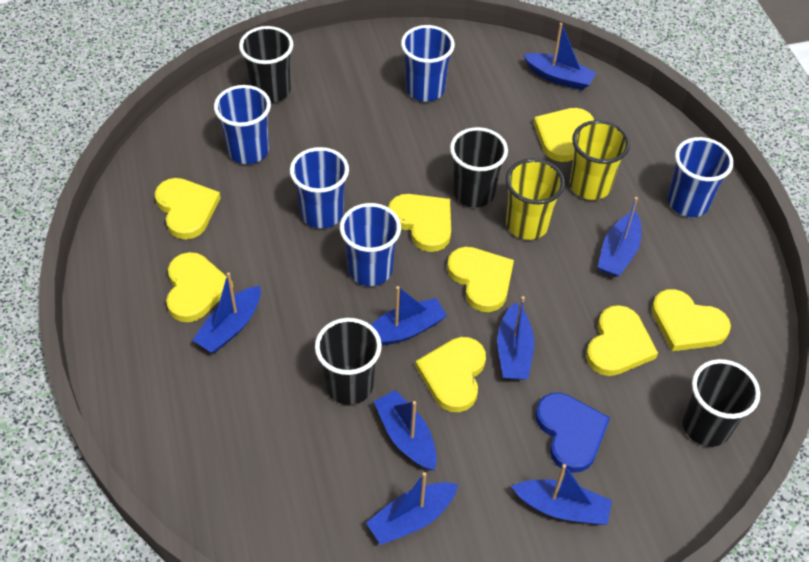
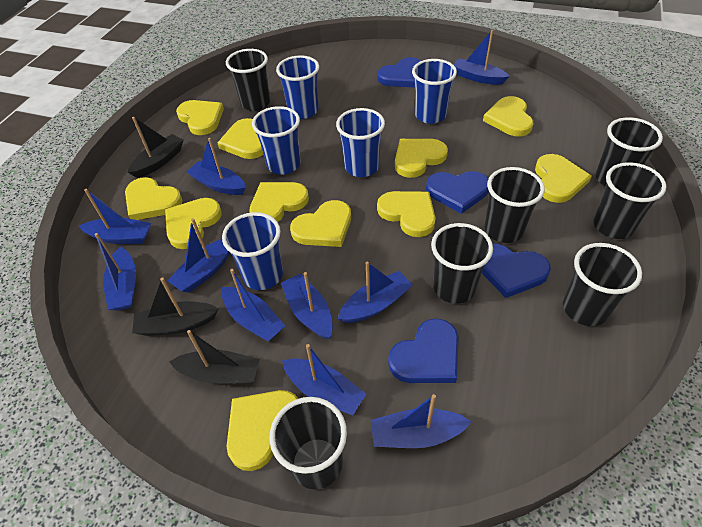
black boat: 0 -> 3
black cup: 4 -> 7
blue boat: 8 -> 10
blue heart: 1 -> 4
yellow cup: 2 -> 0
yellow heart: 8 -> 11

